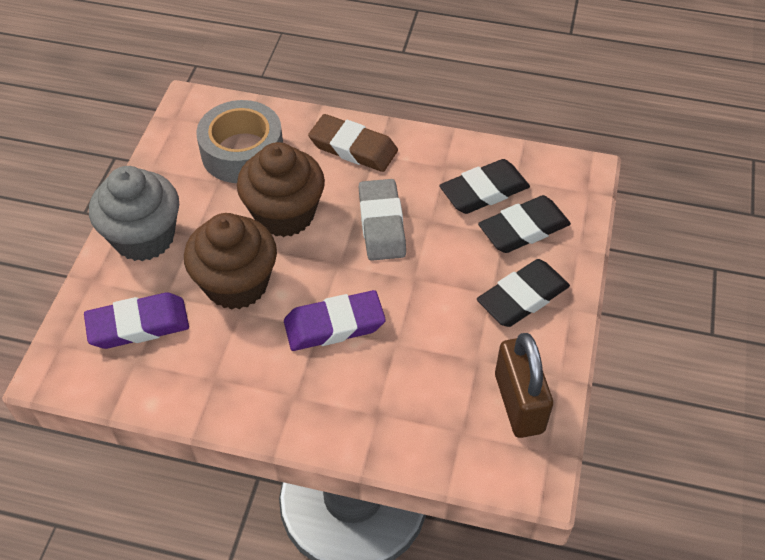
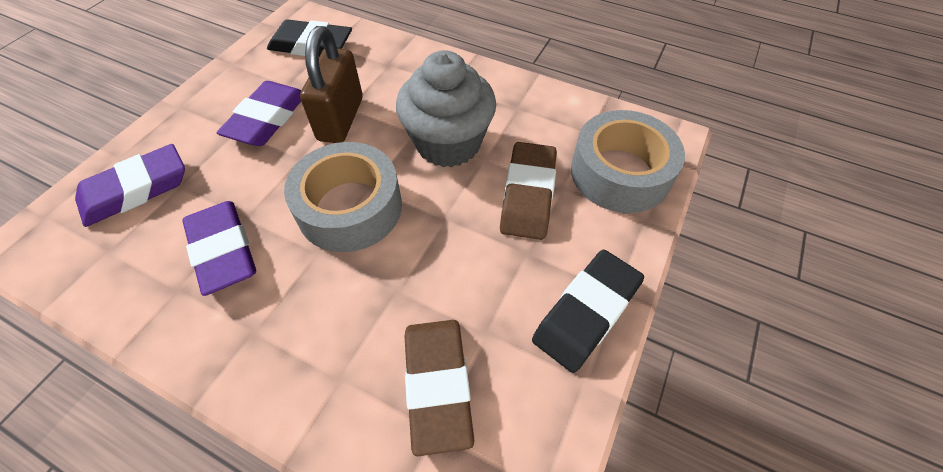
black eraser: 3 -> 2
brown cupcake: 2 -> 0
brown eraser: 1 -> 2
grey eraser: 1 -> 0
grey tape: 1 -> 2
purple eraser: 2 -> 3

